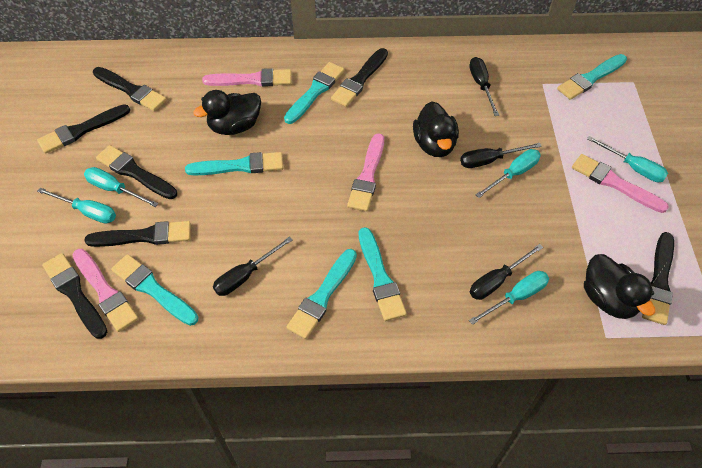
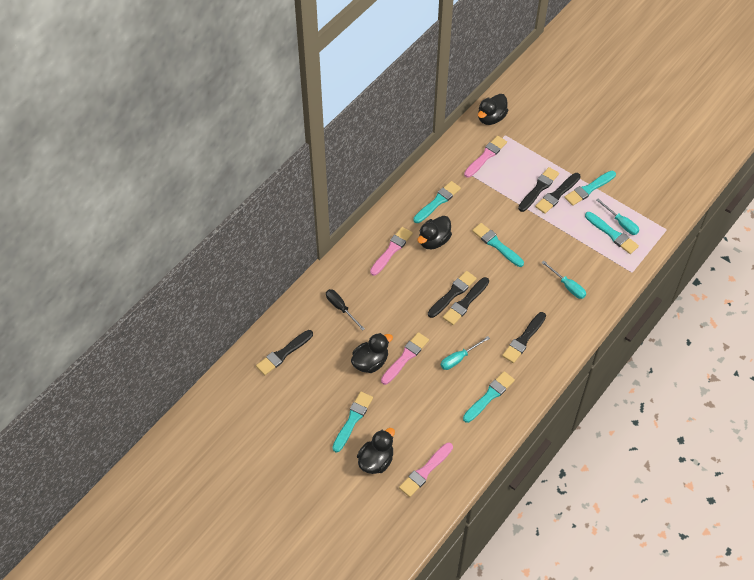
black brush: 7 -> 6
black duck: 3 -> 4
black screwdriver: 4 -> 1
turquoise screwdriver: 5 -> 3

